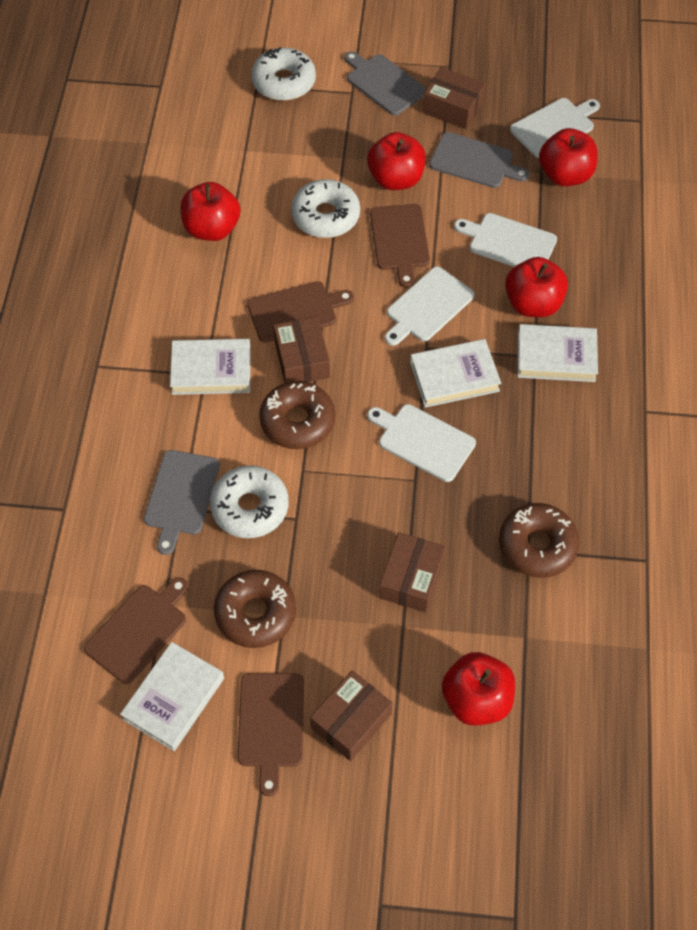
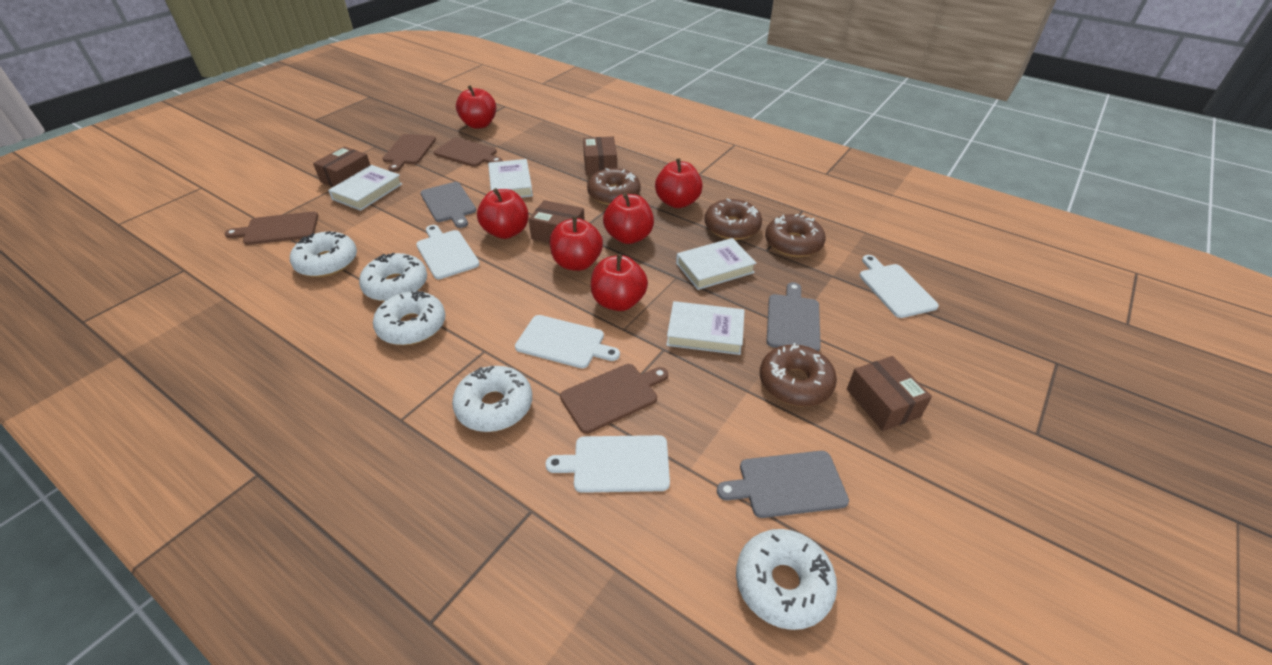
brown donut: 3 -> 4
red apple: 5 -> 6
white donut: 3 -> 5

